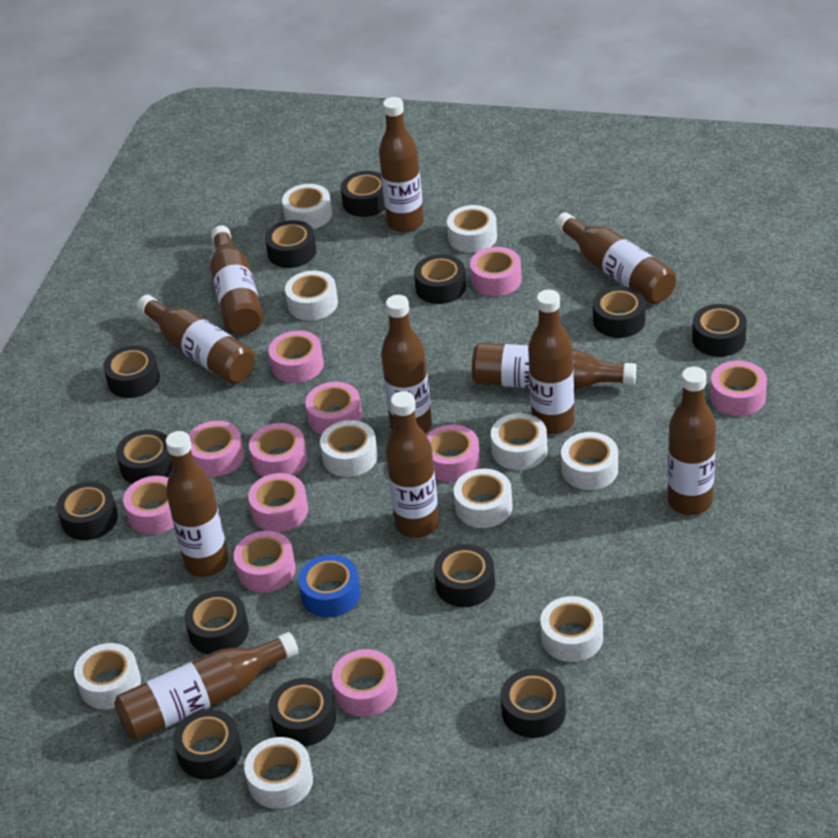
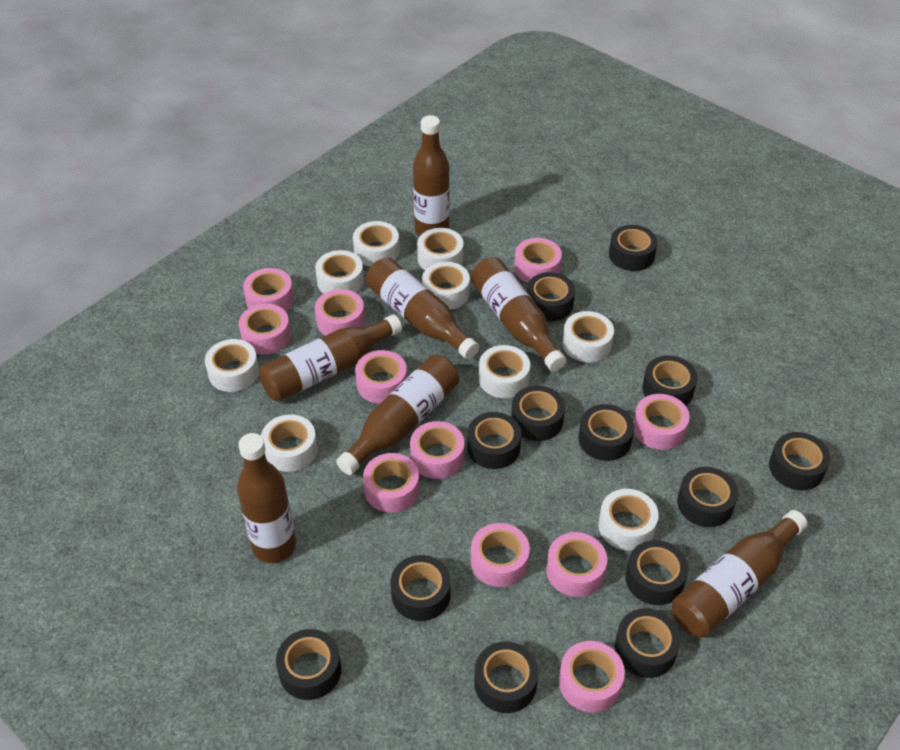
blue tape: 1 -> 0
brown bottle: 11 -> 7
white tape: 10 -> 9

